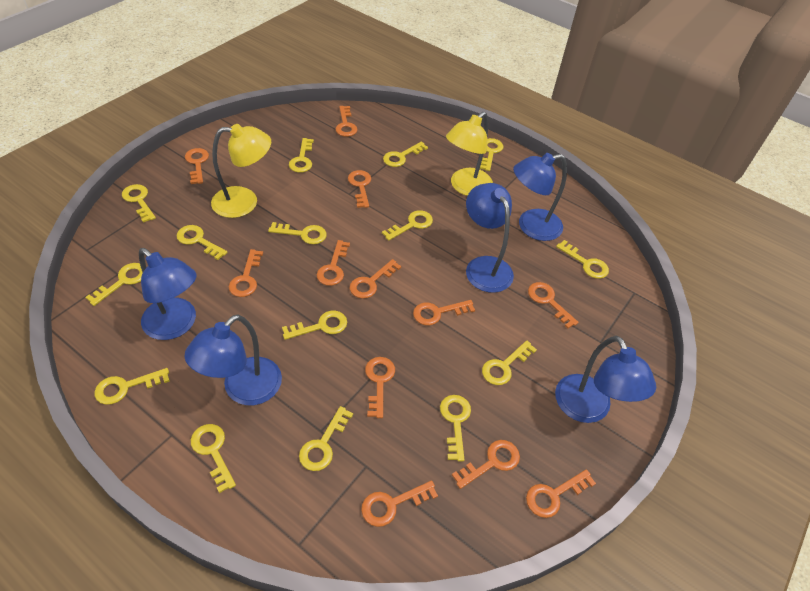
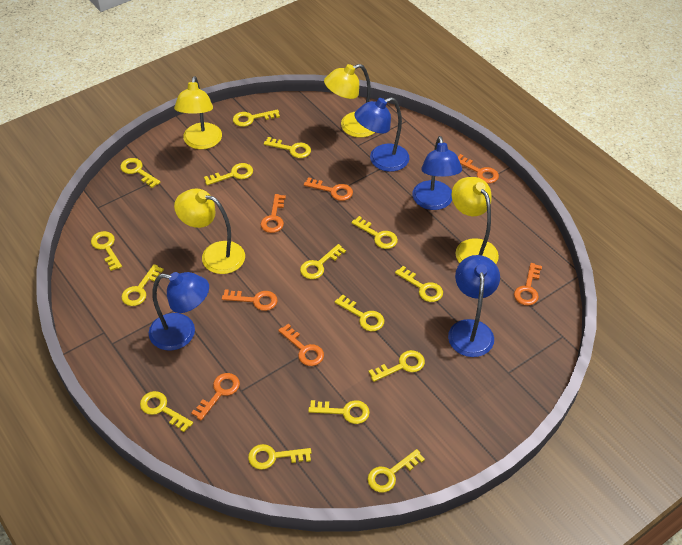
blue lamp: 5 -> 4
orange key: 12 -> 7
yellow lamp: 2 -> 4

